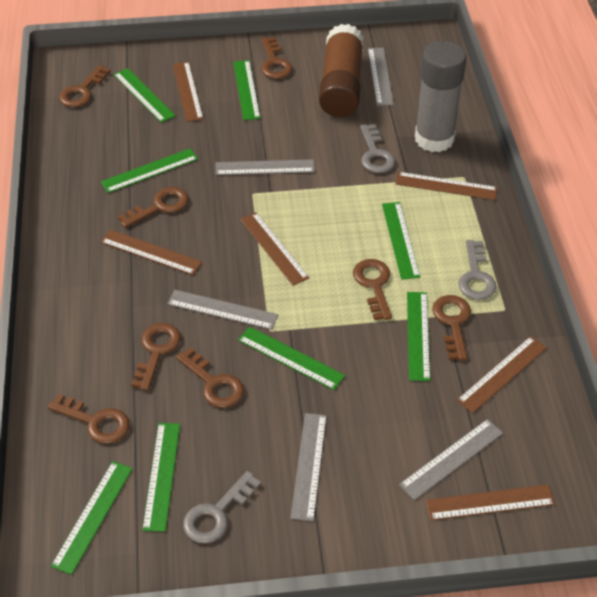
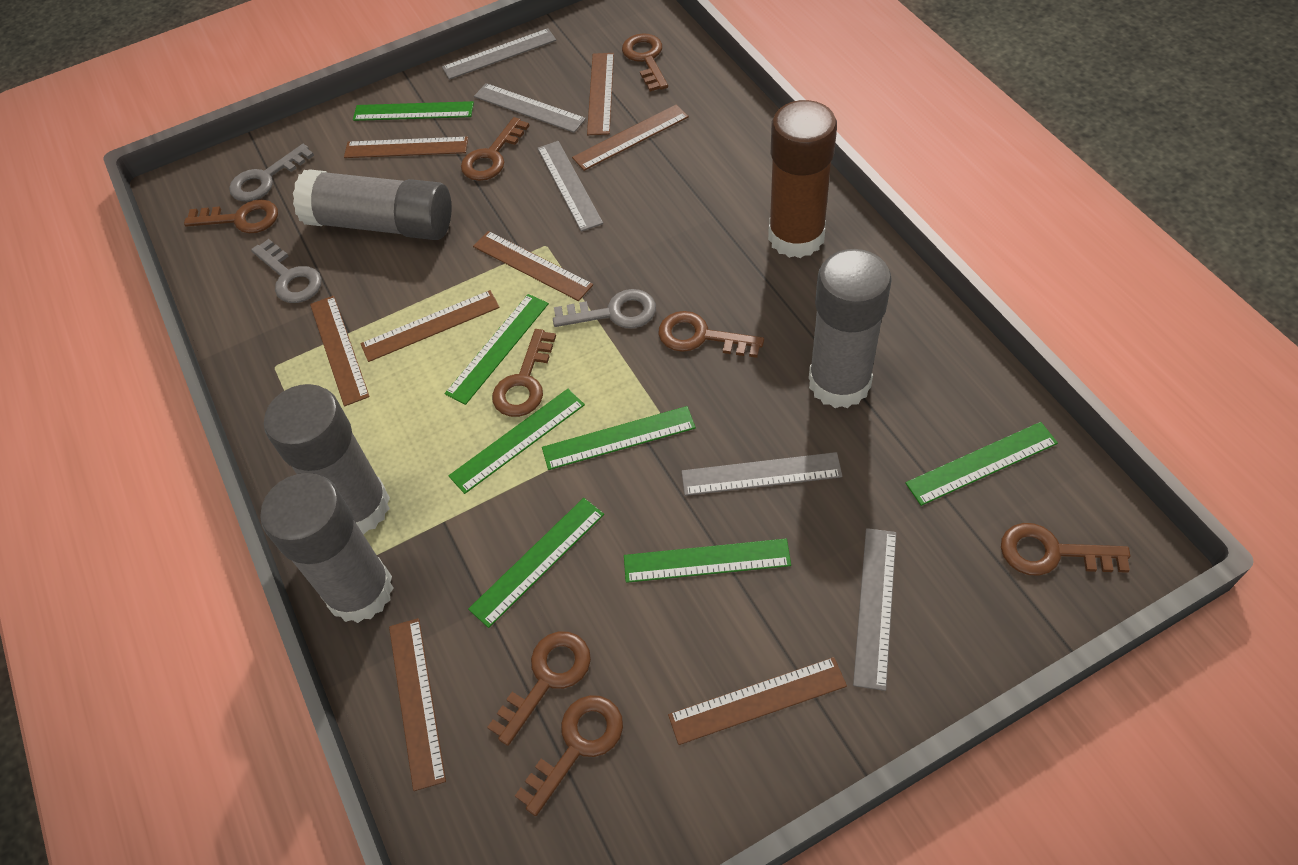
brown ruler: 6 -> 8
green ruler: 8 -> 7
grey glue stick: 1 -> 4

